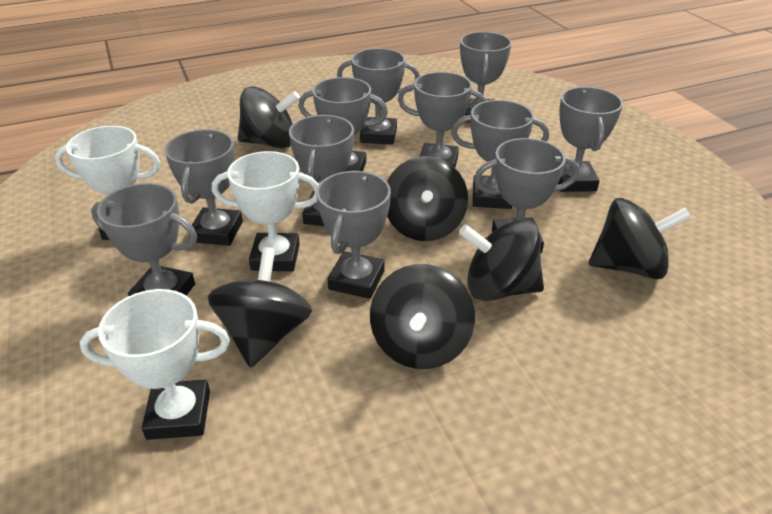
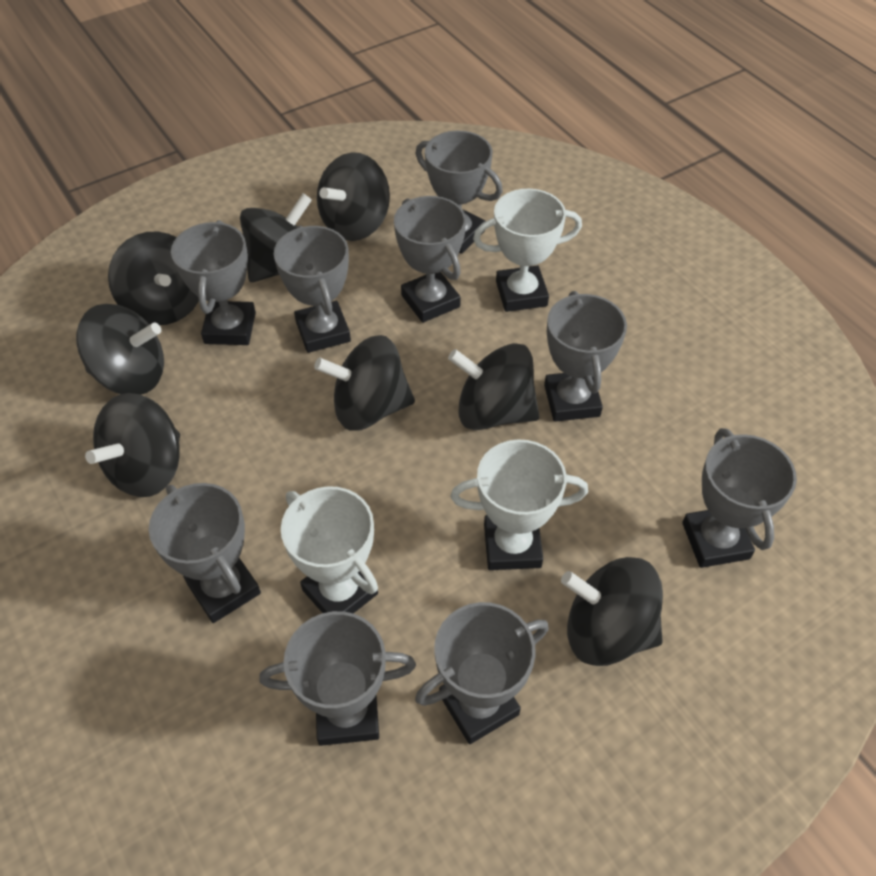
black spinning top: 6 -> 8
grey trophy: 11 -> 9

